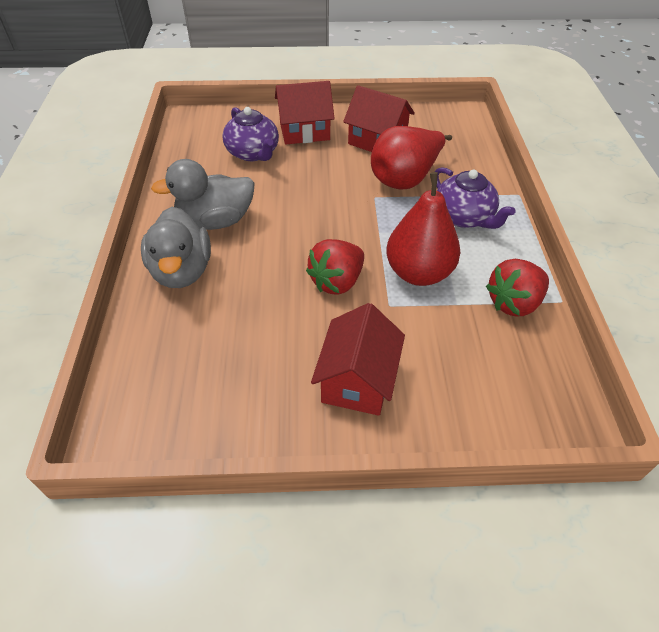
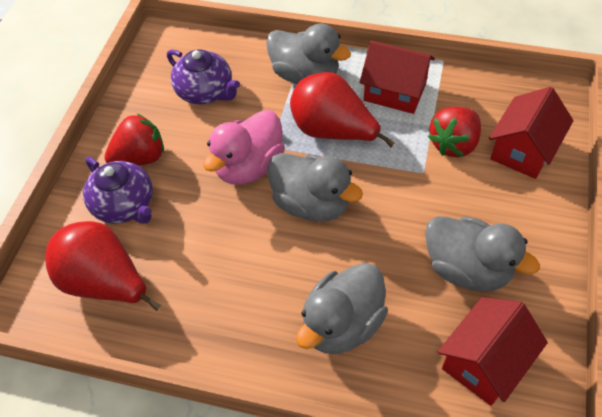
grey duck: 2 -> 4
pink duck: 0 -> 1

